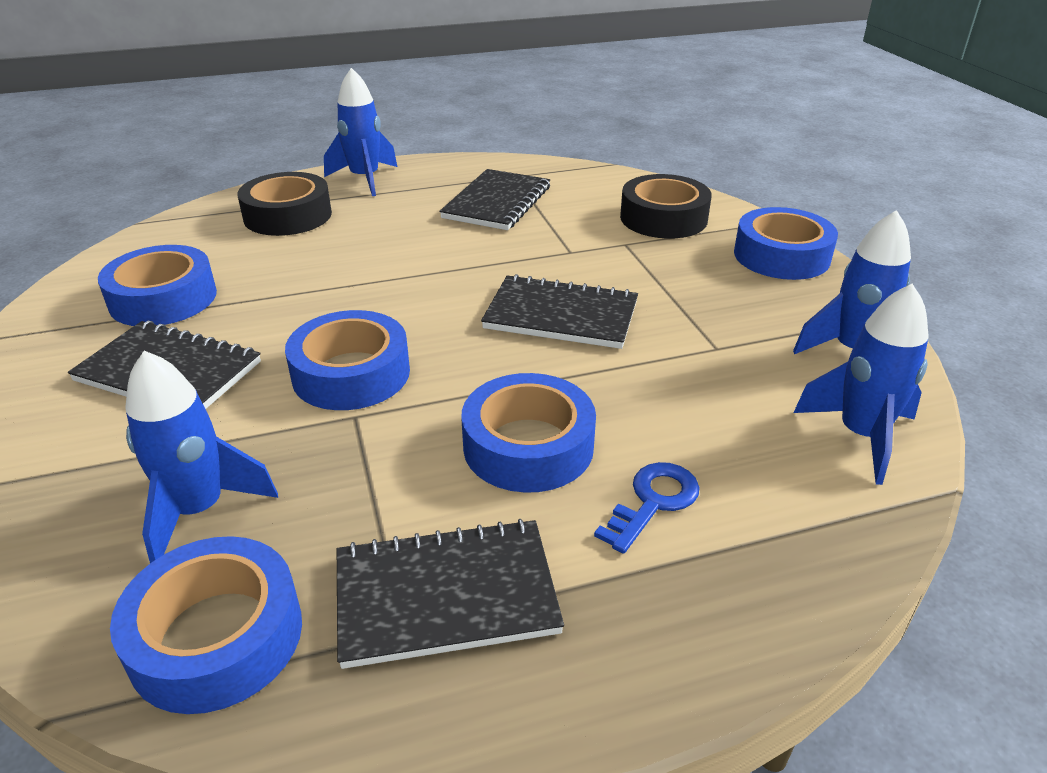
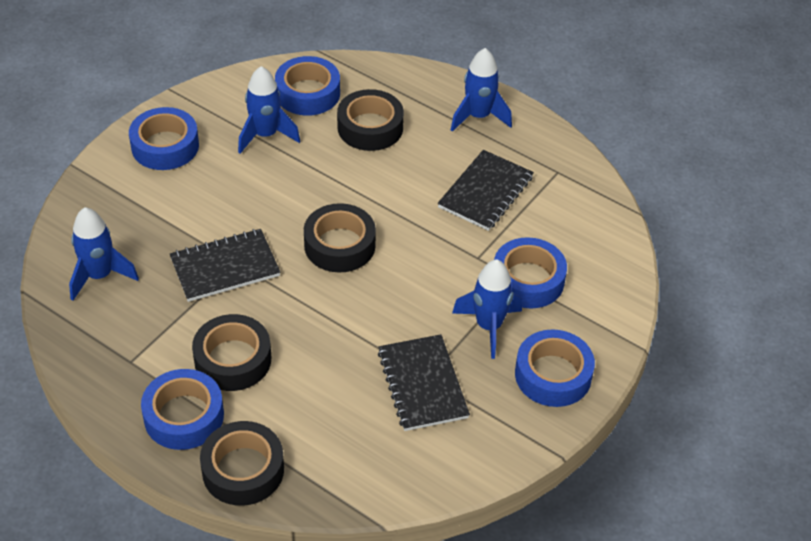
black notebook: 4 -> 3
black tape: 2 -> 4
blue key: 1 -> 0

